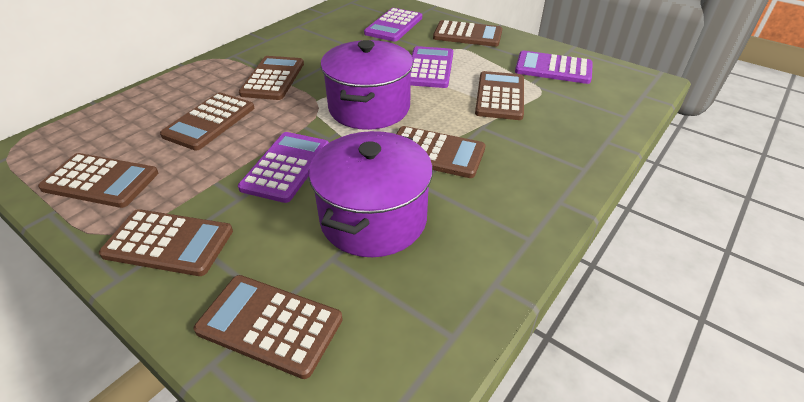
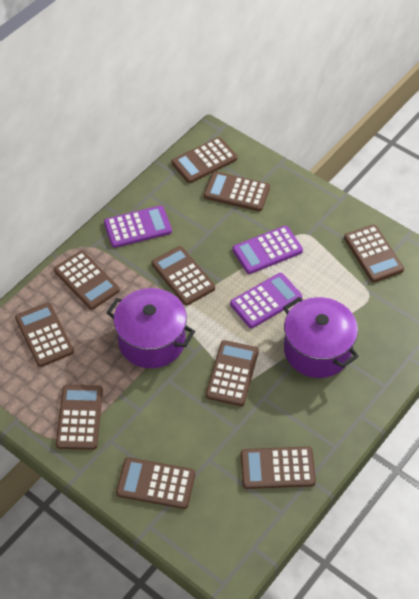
brown calculator: 8 -> 10
purple calculator: 4 -> 3

